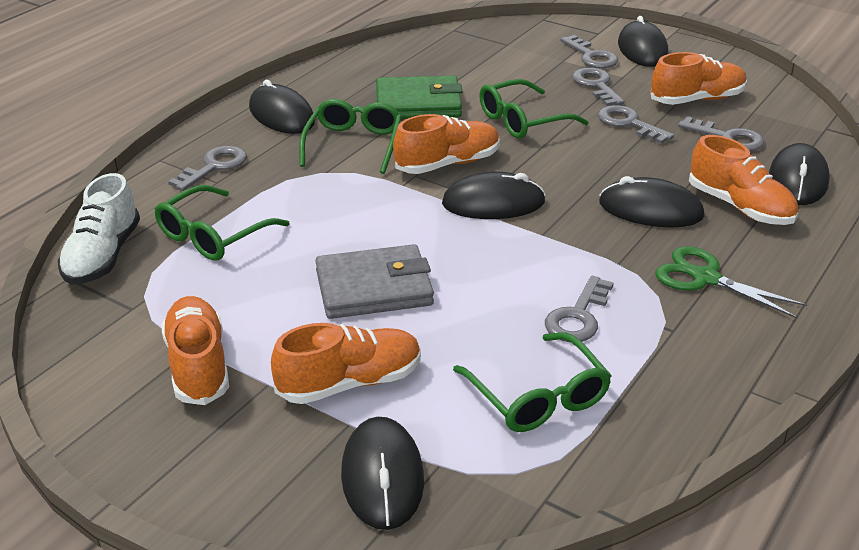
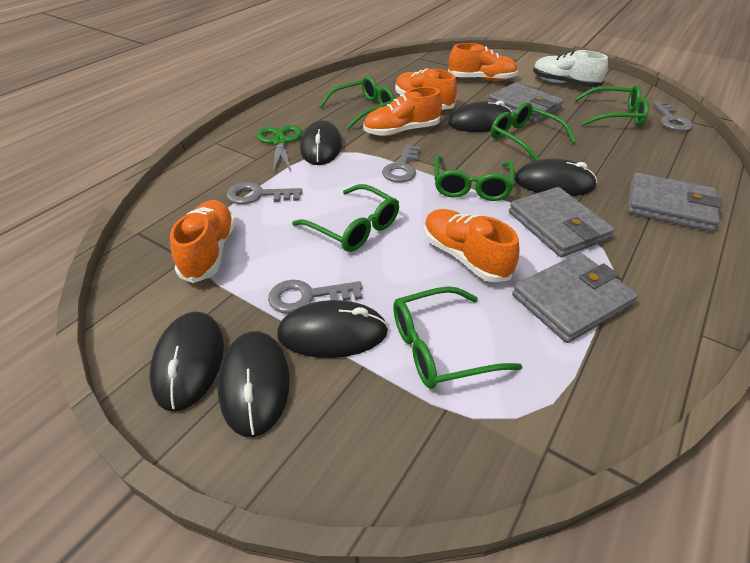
green glasses: 4 -> 6
green wallet: 1 -> 0
grey key: 6 -> 4
grey wallet: 1 -> 4

